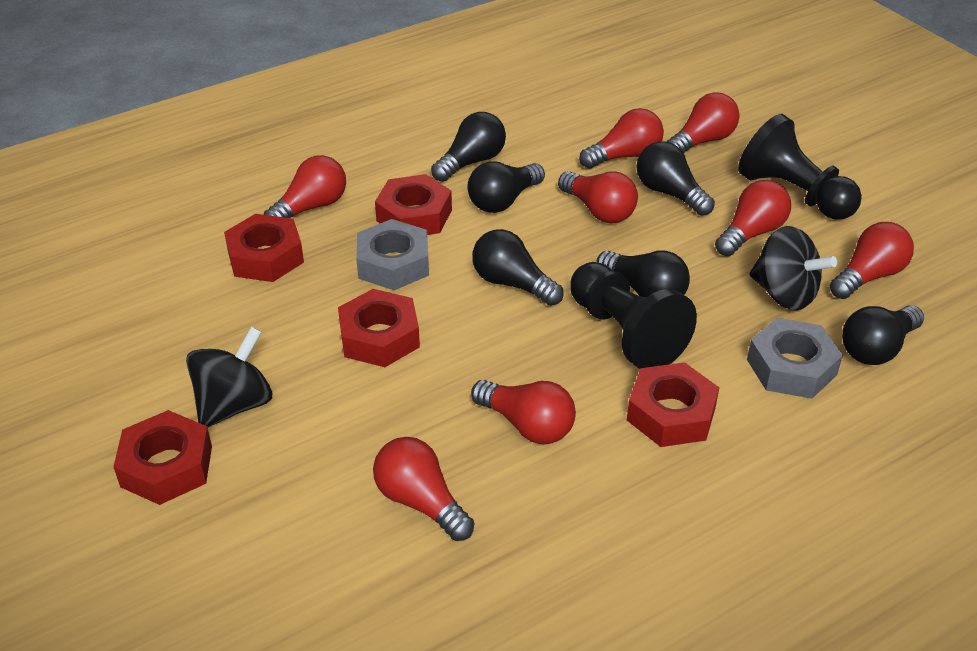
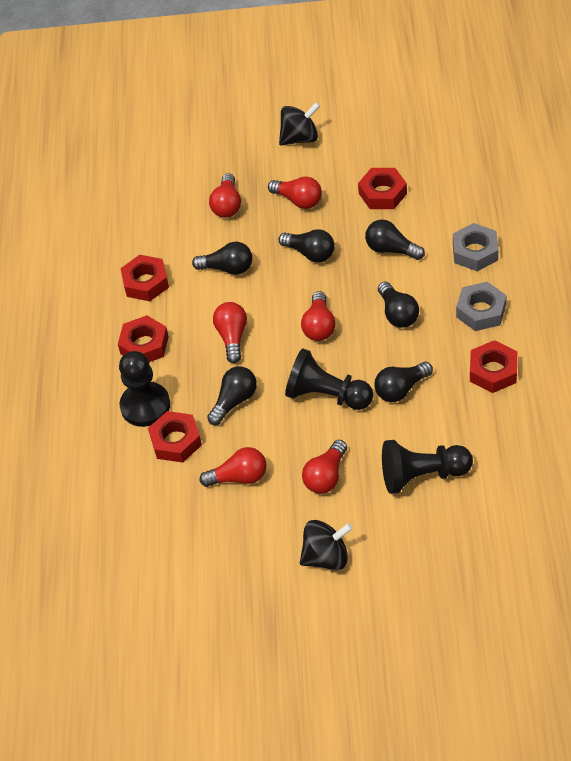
black pawn: 2 -> 3
red light bulb: 8 -> 6

